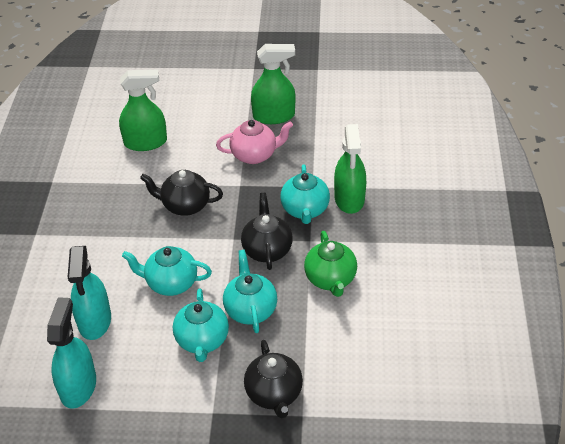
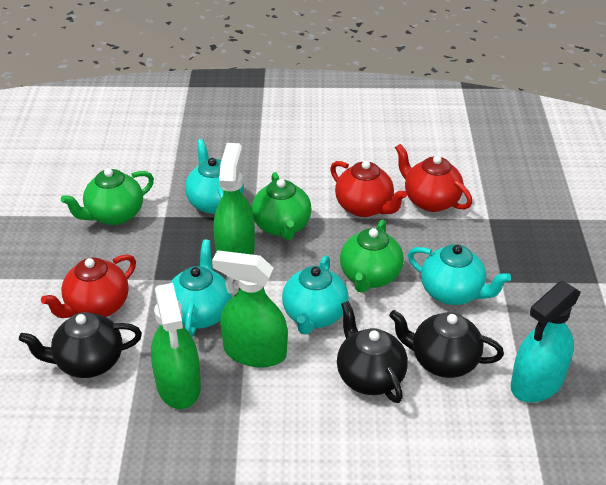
green teapot: 1 -> 3
pink teapot: 1 -> 0
red teapot: 0 -> 3
turquoise spray bottle: 2 -> 1

